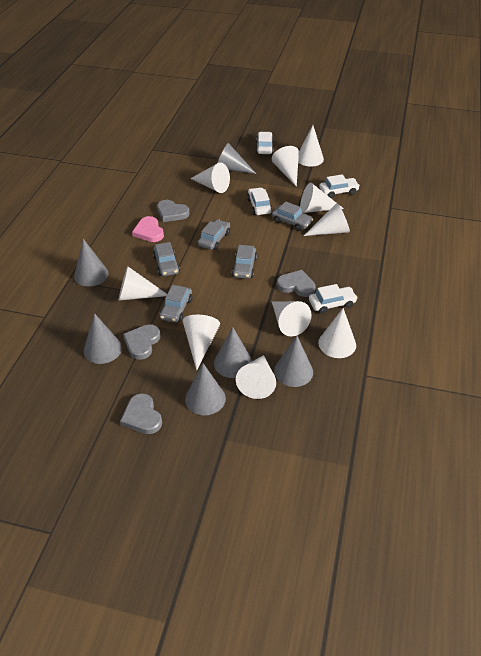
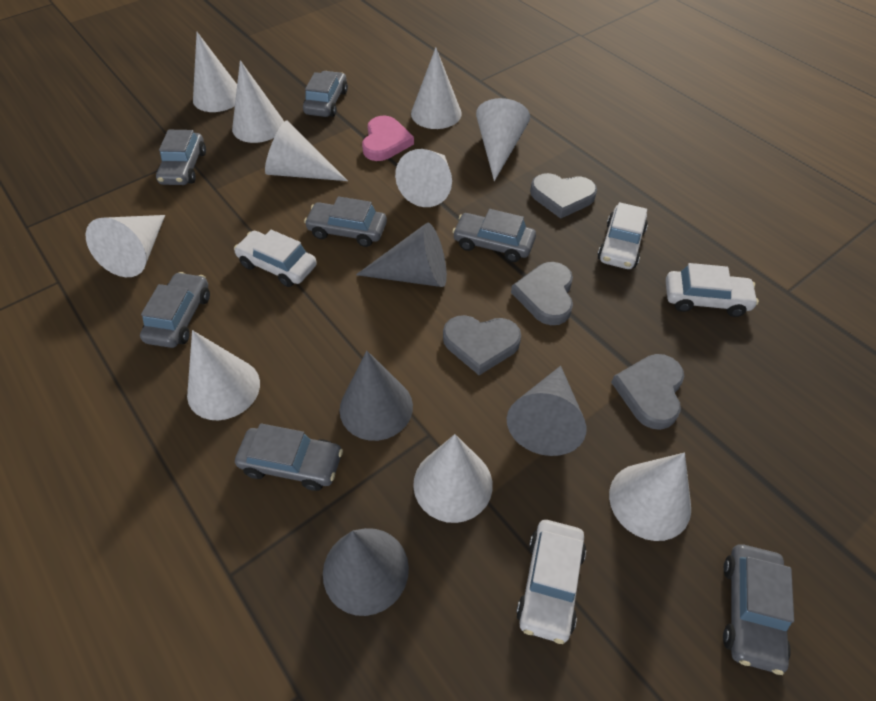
grey car: 5 -> 7
grey cone: 6 -> 4

